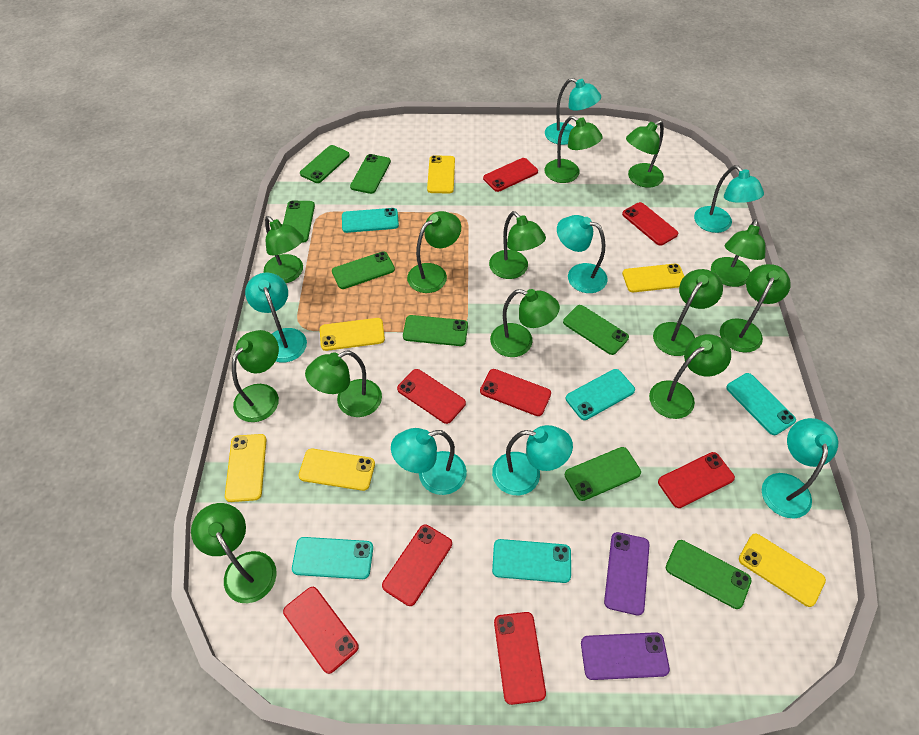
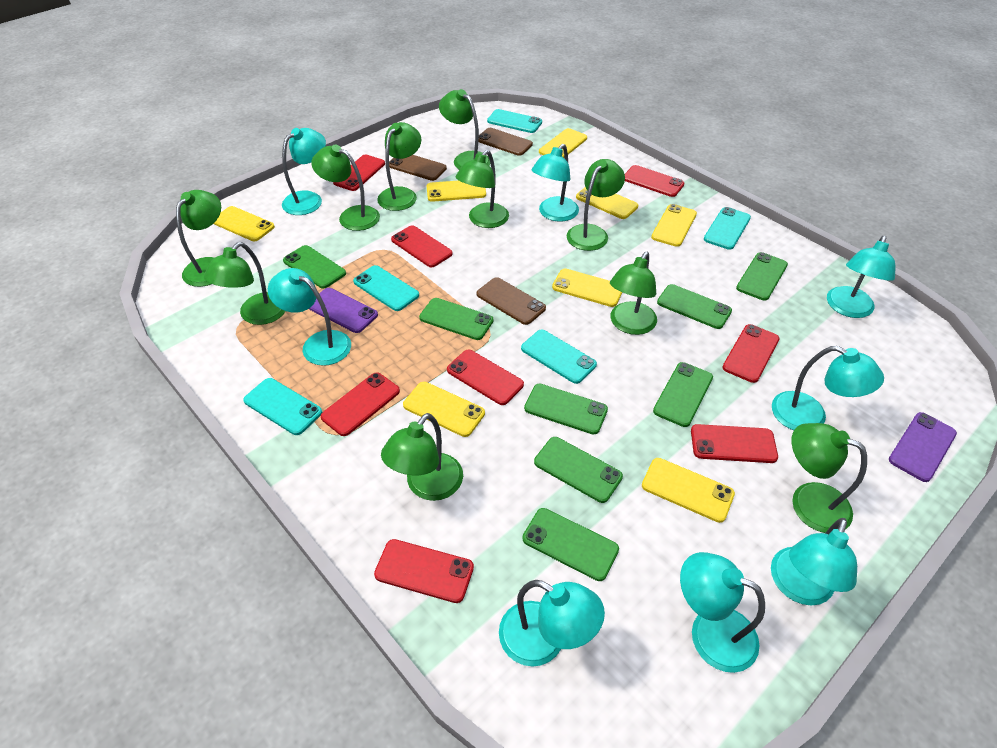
brown phone: 0 -> 3
green lamp: 13 -> 10
turquoise lamp: 7 -> 8
yellow phone: 6 -> 8

